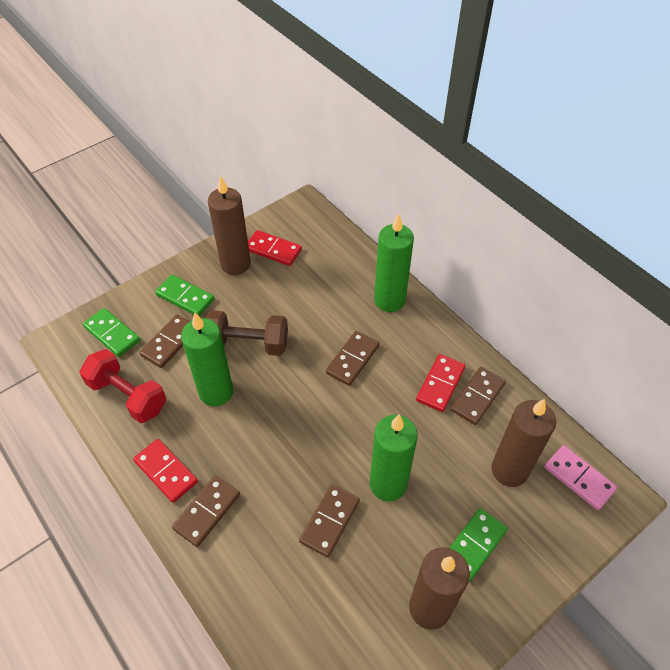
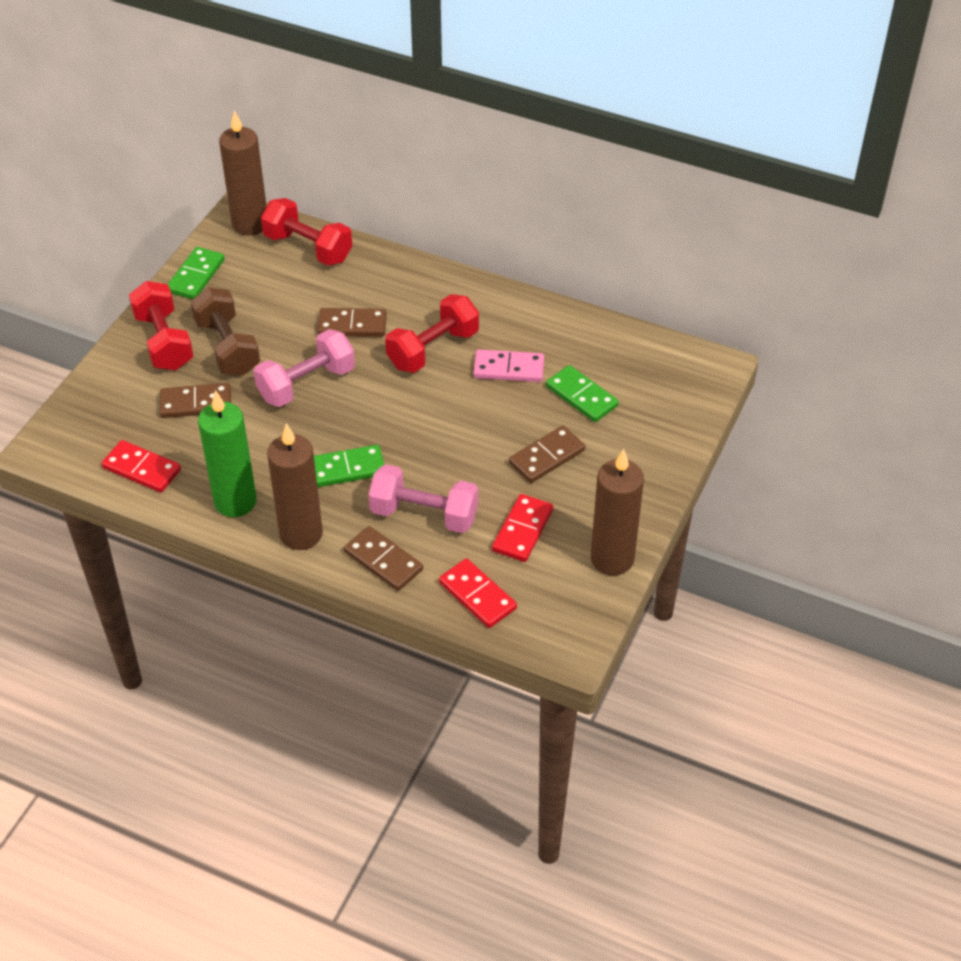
brown domino: 5 -> 4
green candle: 3 -> 1
pink dumbbell: 0 -> 2
red dumbbell: 1 -> 3

